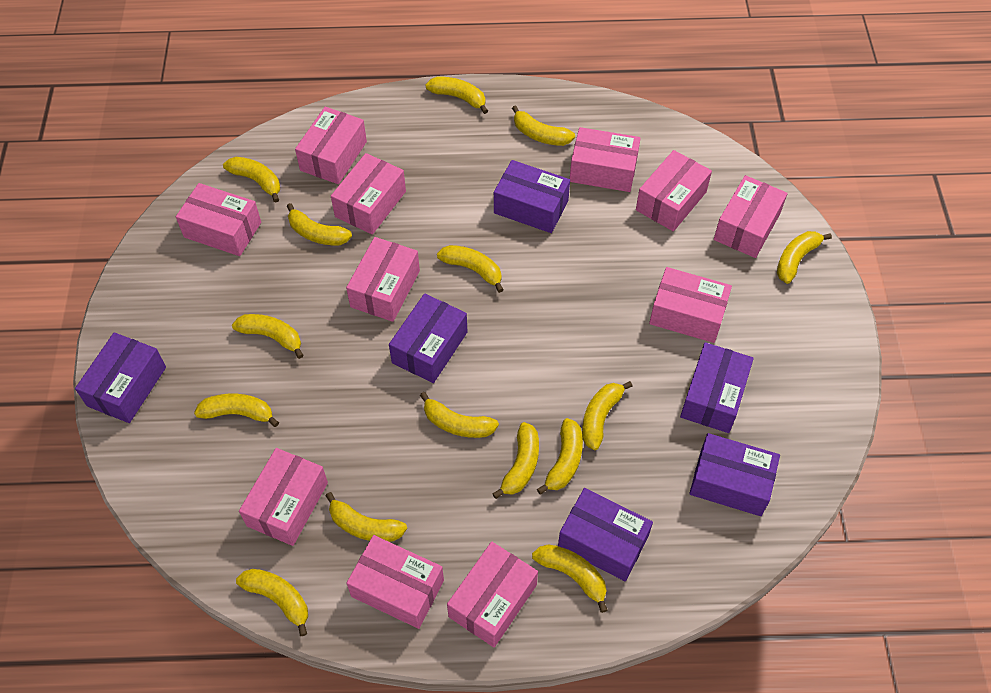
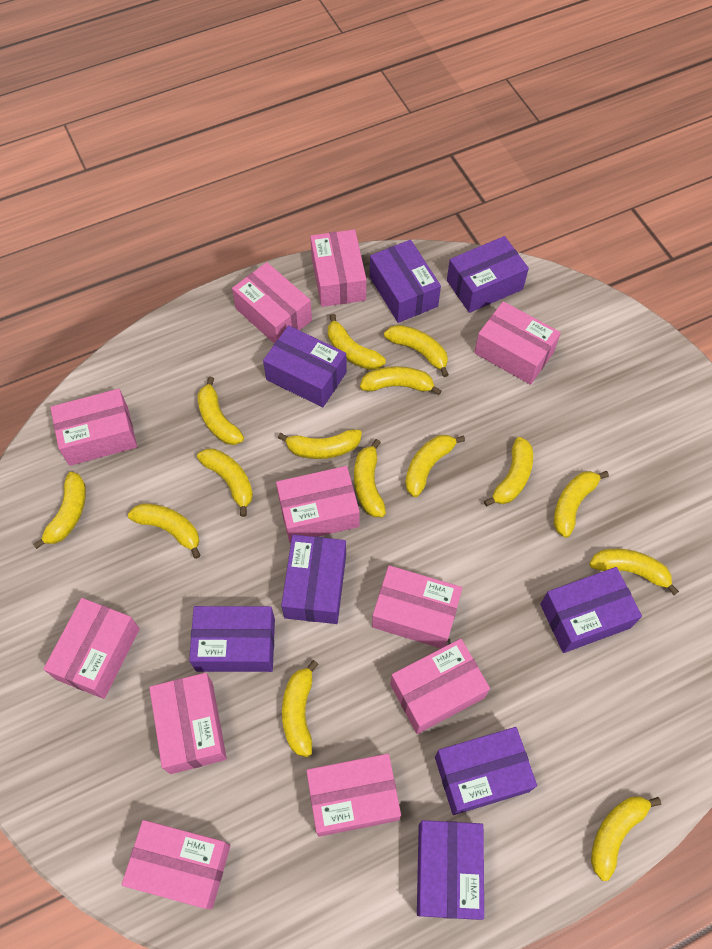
purple box: 6 -> 8

